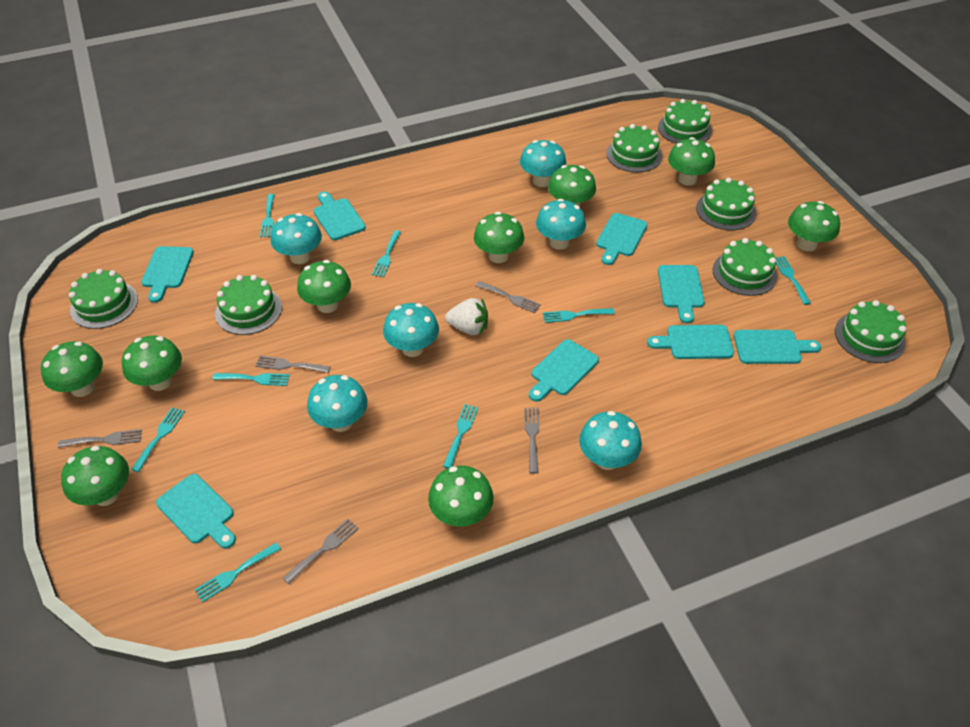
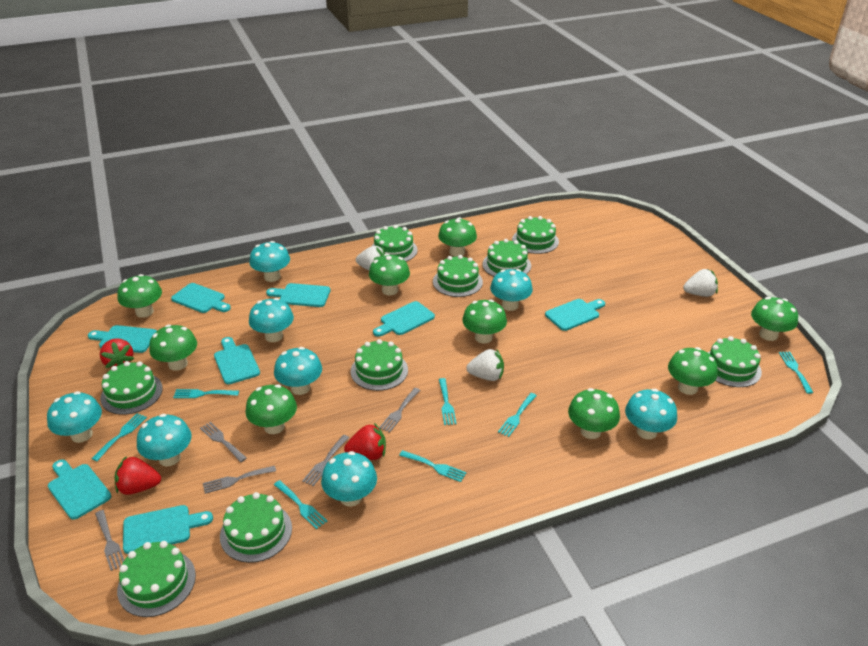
green cake: 7 -> 9
red strawberry: 0 -> 3
turquoise fork: 8 -> 7
turquoise mushroom: 6 -> 8
white strawberry: 1 -> 3

